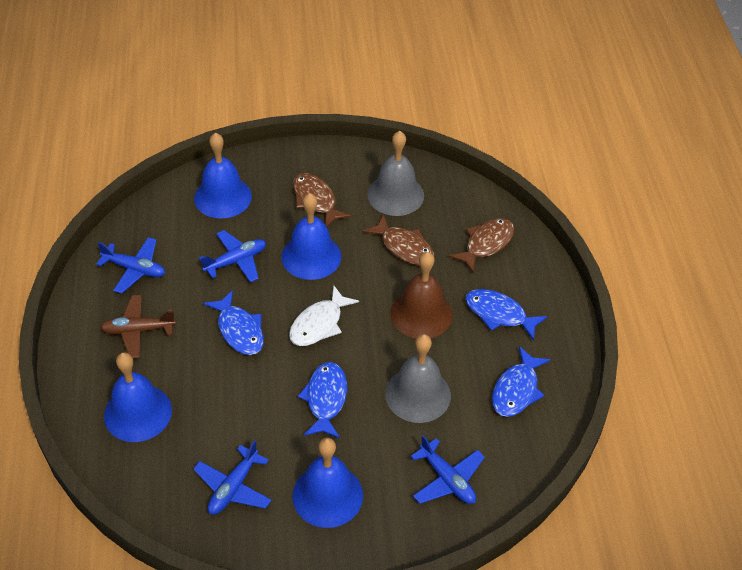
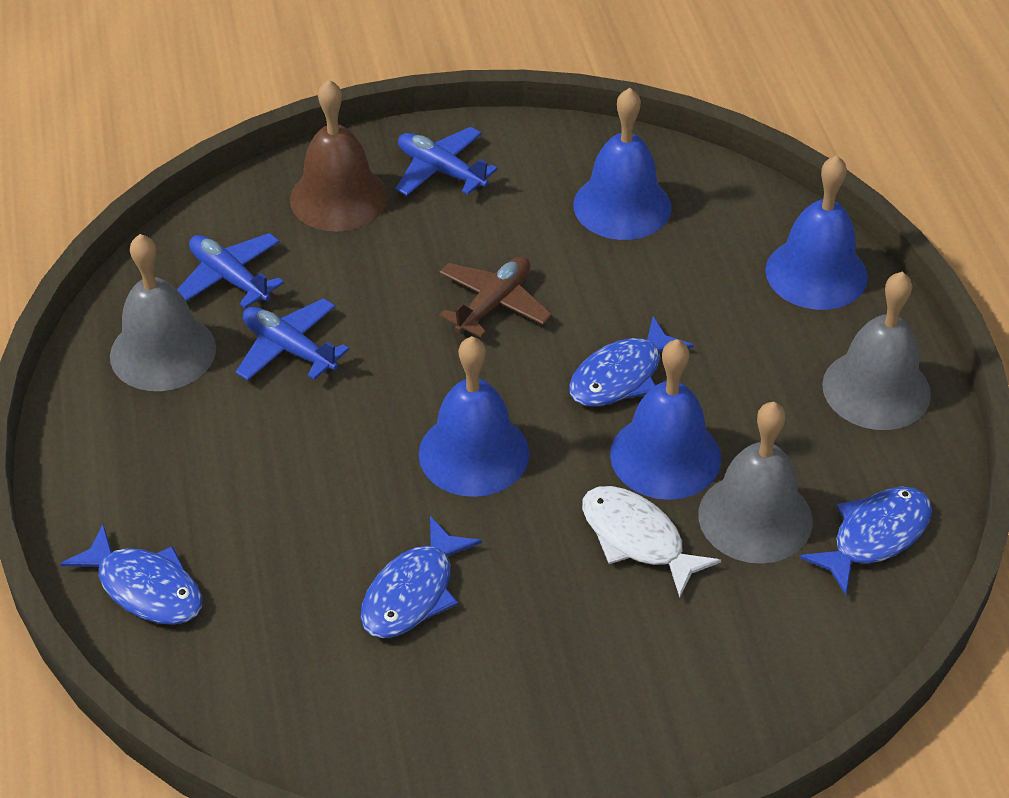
blue plane: 4 -> 3
brown fish: 3 -> 0
grey bell: 2 -> 3

